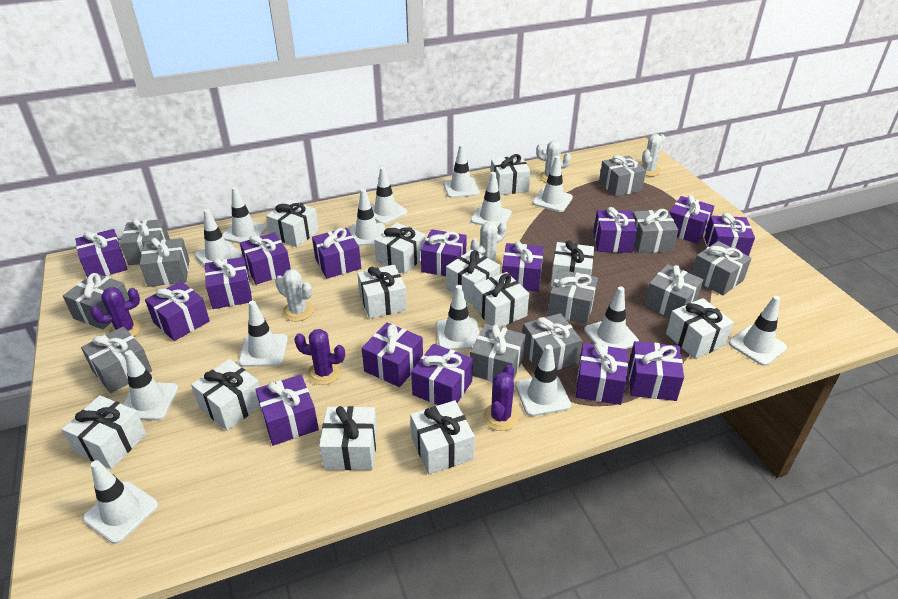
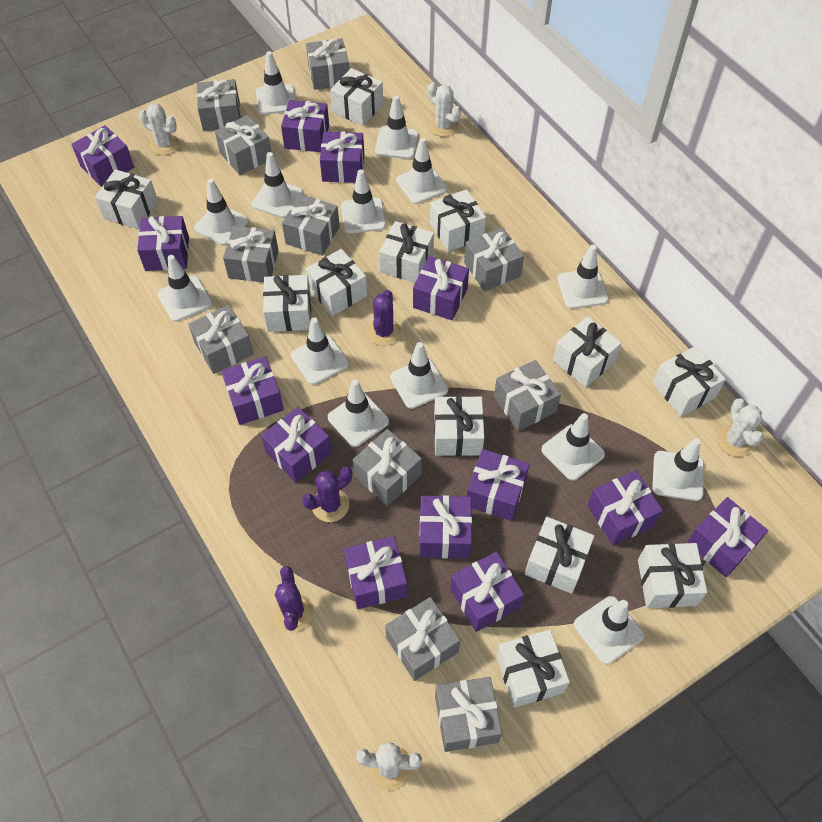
purple gift: 15 -> 13

